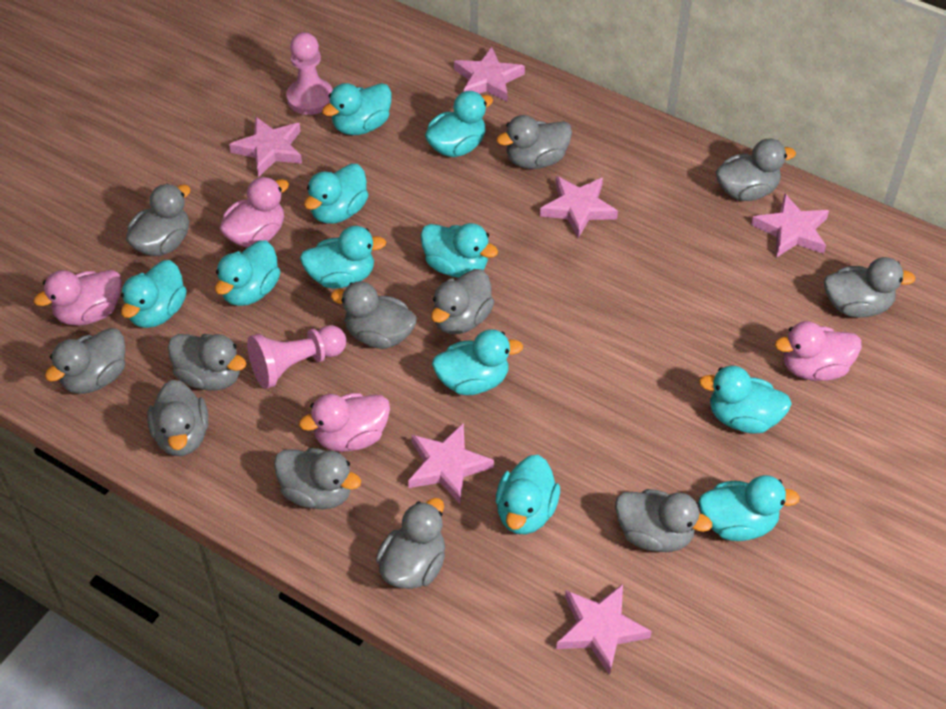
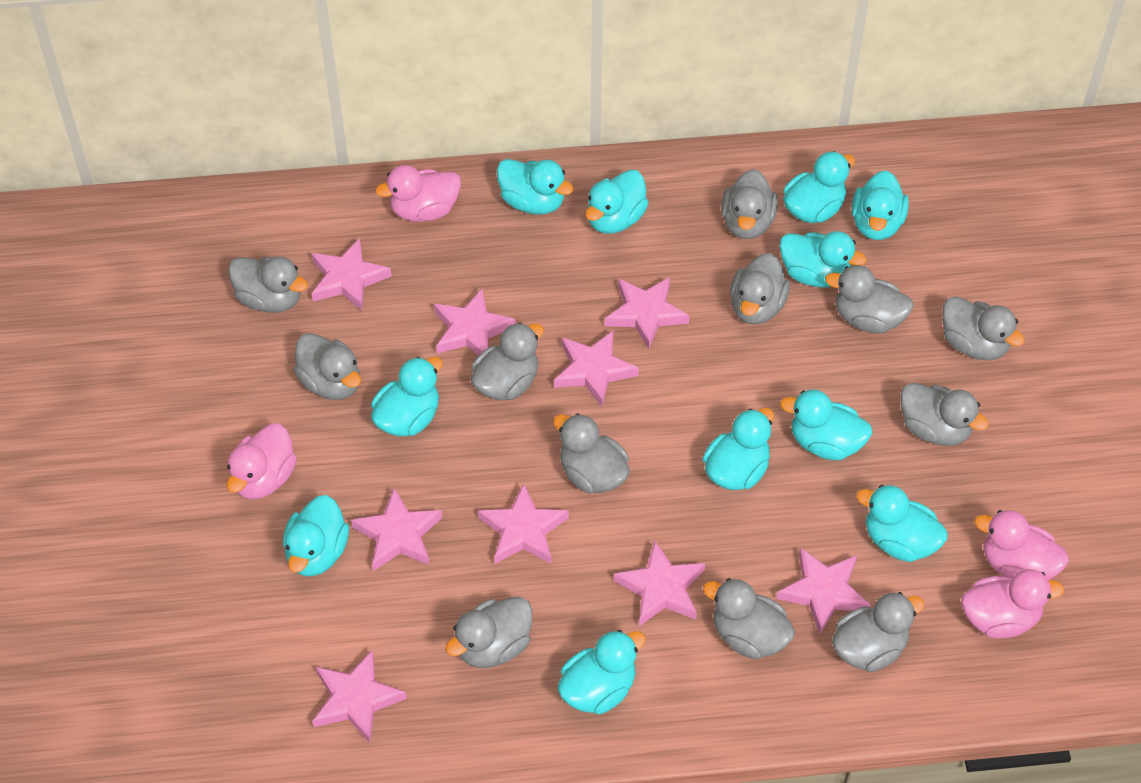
pink pawn: 2 -> 0
pink star: 6 -> 9

